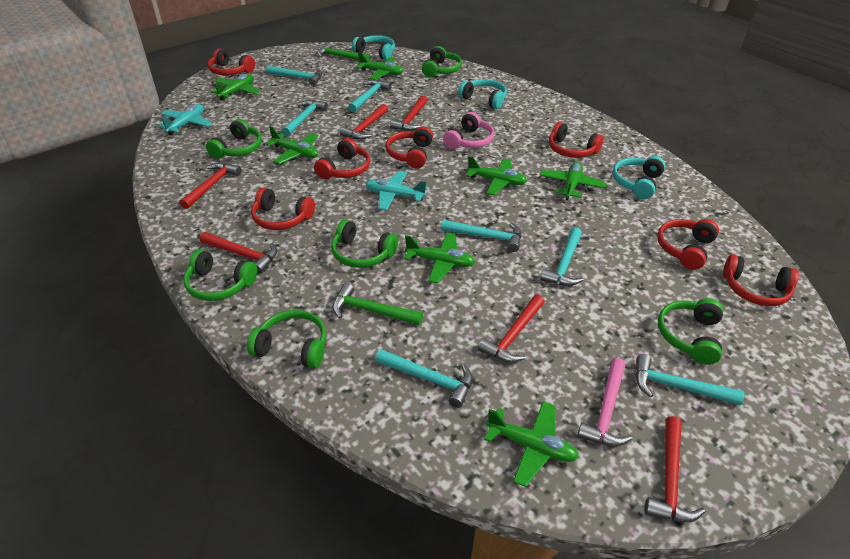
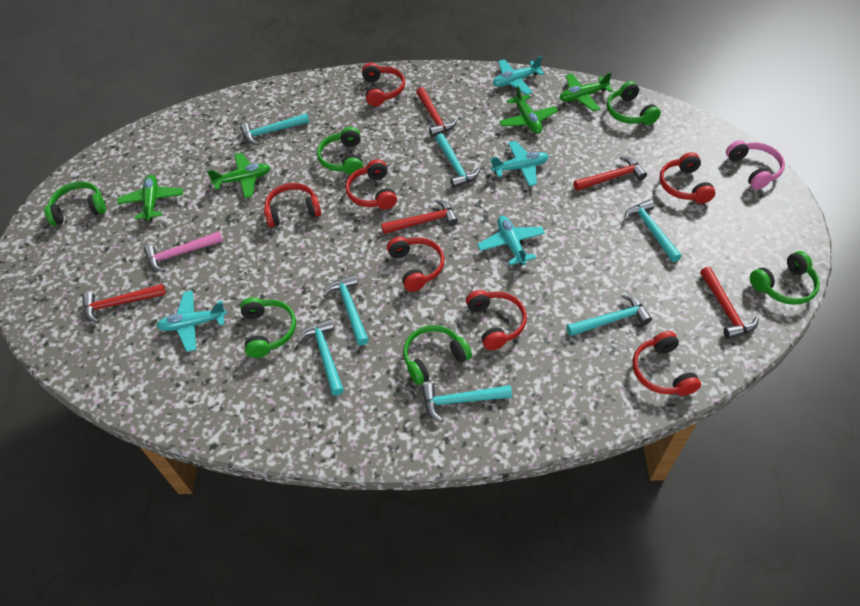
green hammer: 2 -> 0
green plane: 7 -> 4
red hammer: 6 -> 5
turquoise headphones: 3 -> 0
turquoise plane: 2 -> 4

